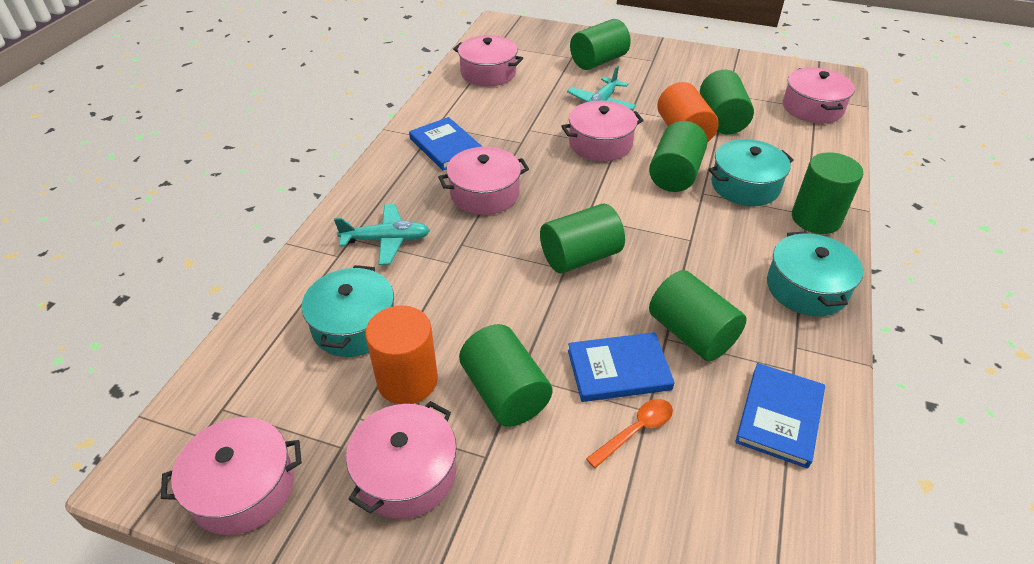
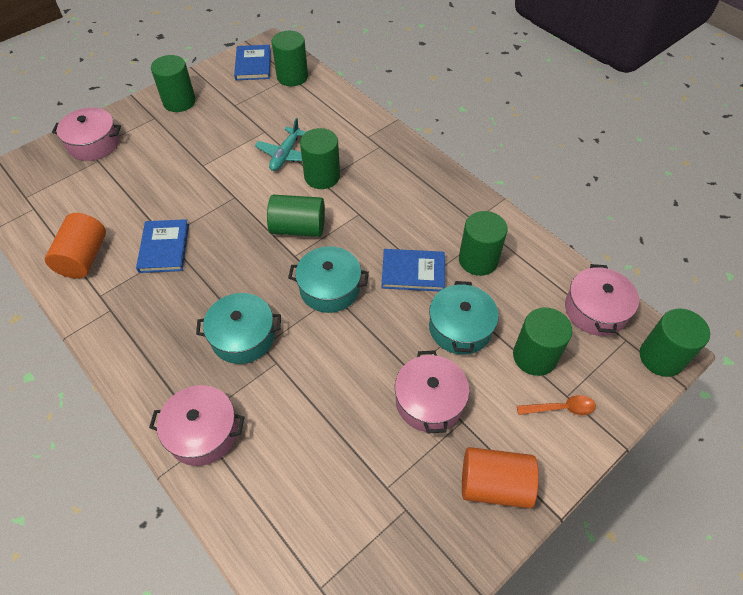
pink pot: 6 -> 4
turquoise plane: 2 -> 1

